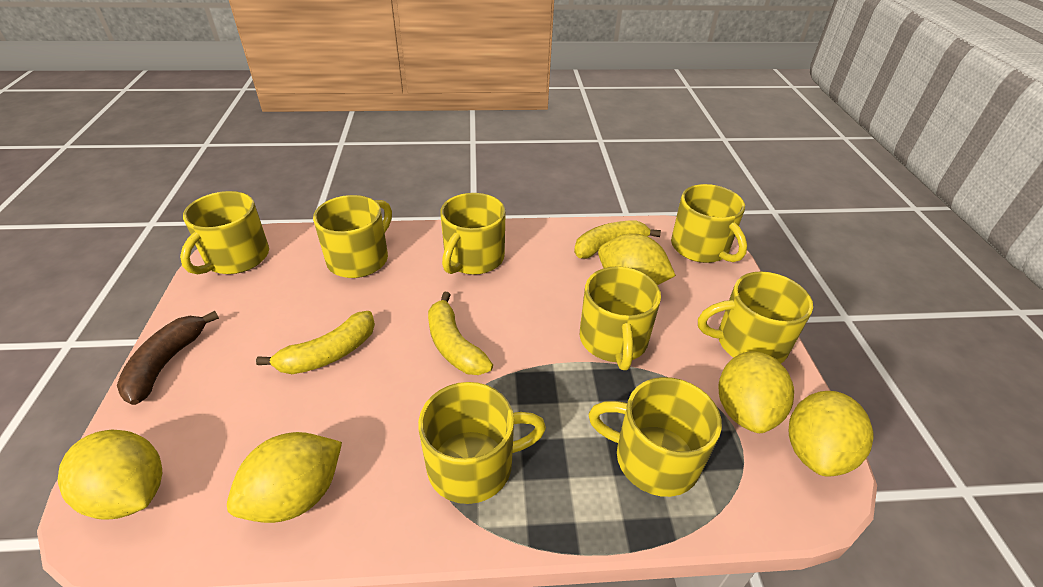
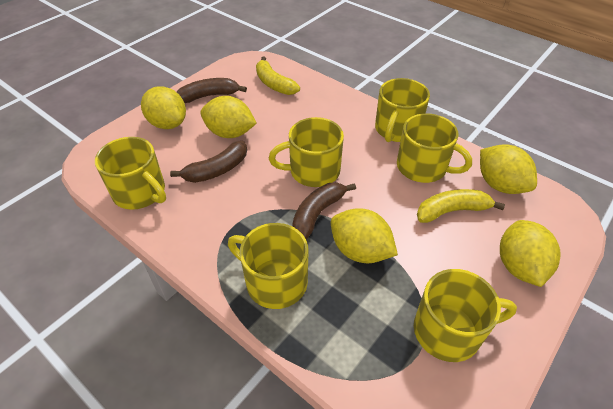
brown banana: 1 -> 3
yellow banana: 3 -> 2
yellow mug: 8 -> 6

